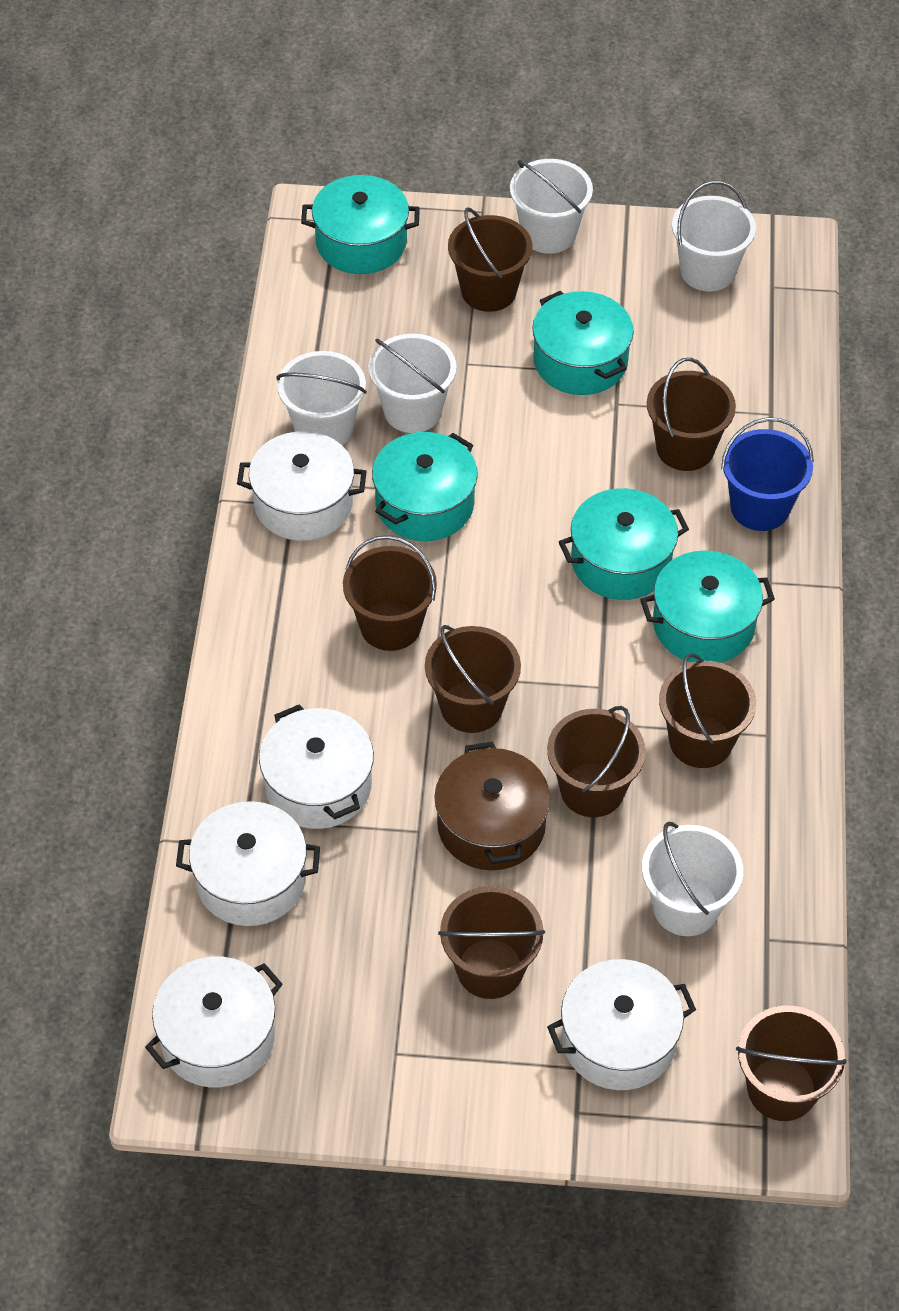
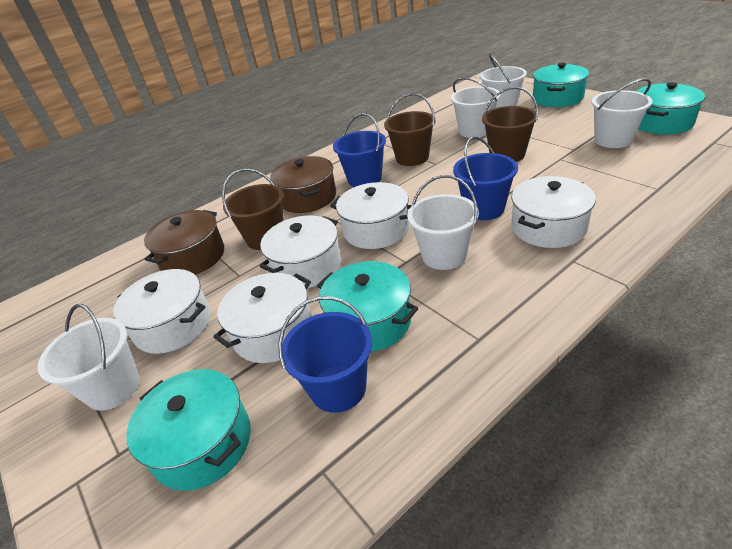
blue bucket: 1 -> 3
brown bucket: 8 -> 3
brown pot: 1 -> 2
turquoise pot: 5 -> 4

